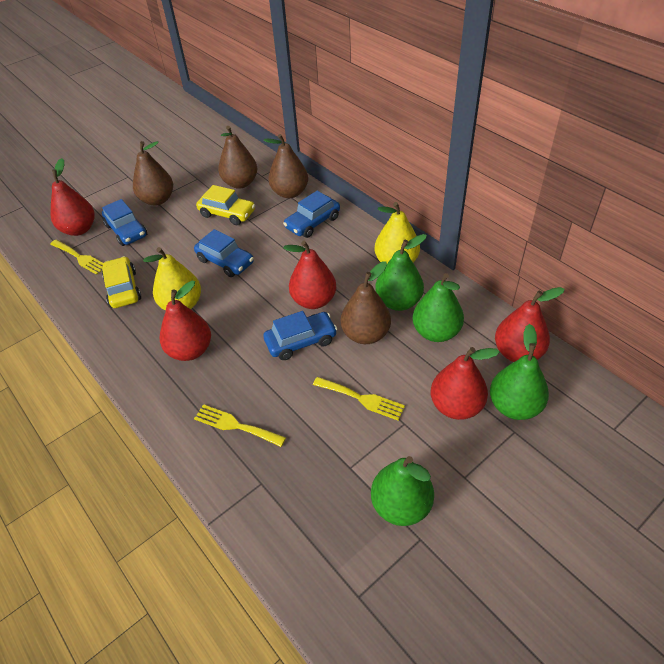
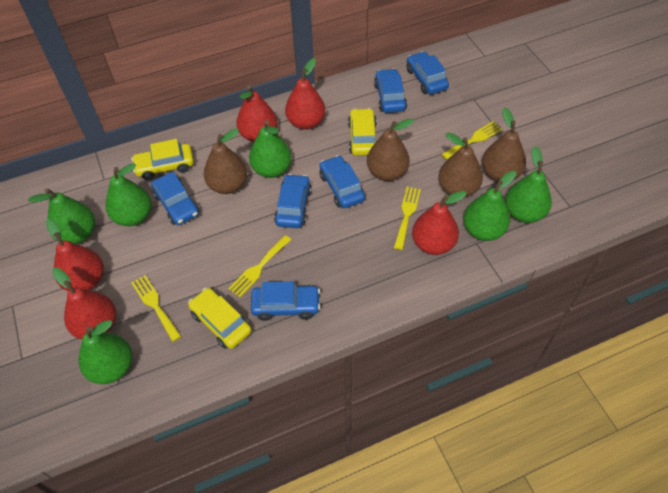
blue car: 4 -> 6
green pear: 4 -> 6
yellow car: 2 -> 3
yellow fork: 3 -> 4
yellow pear: 2 -> 0

